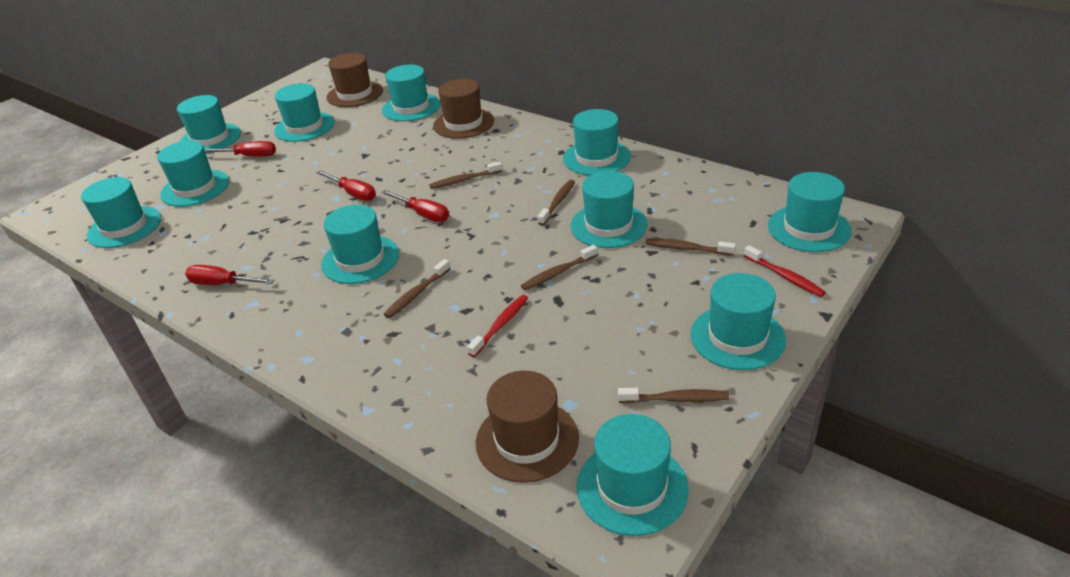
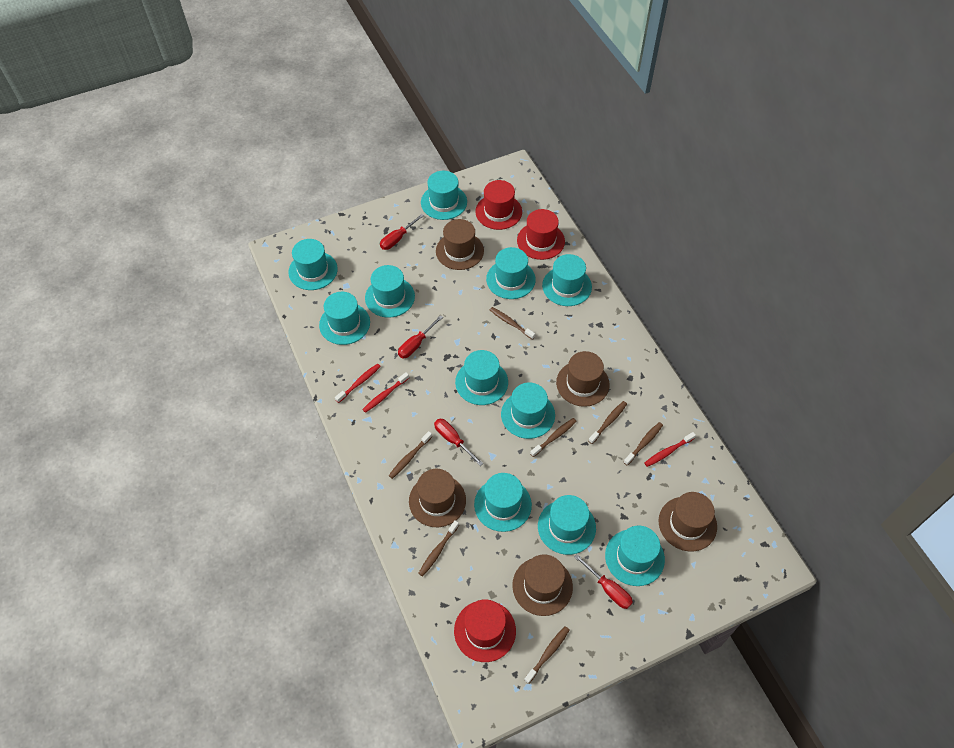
brown hat: 3 -> 5
brown toothbrush: 6 -> 7
red hat: 0 -> 3
red toothbrush: 2 -> 3

